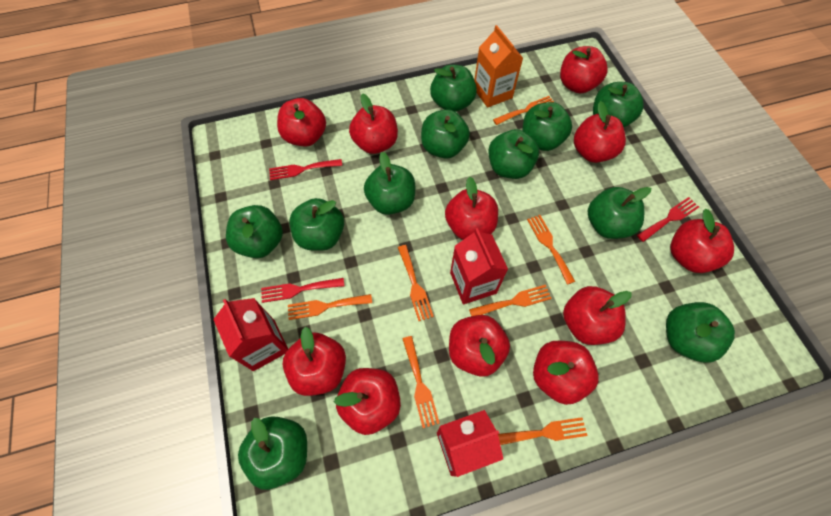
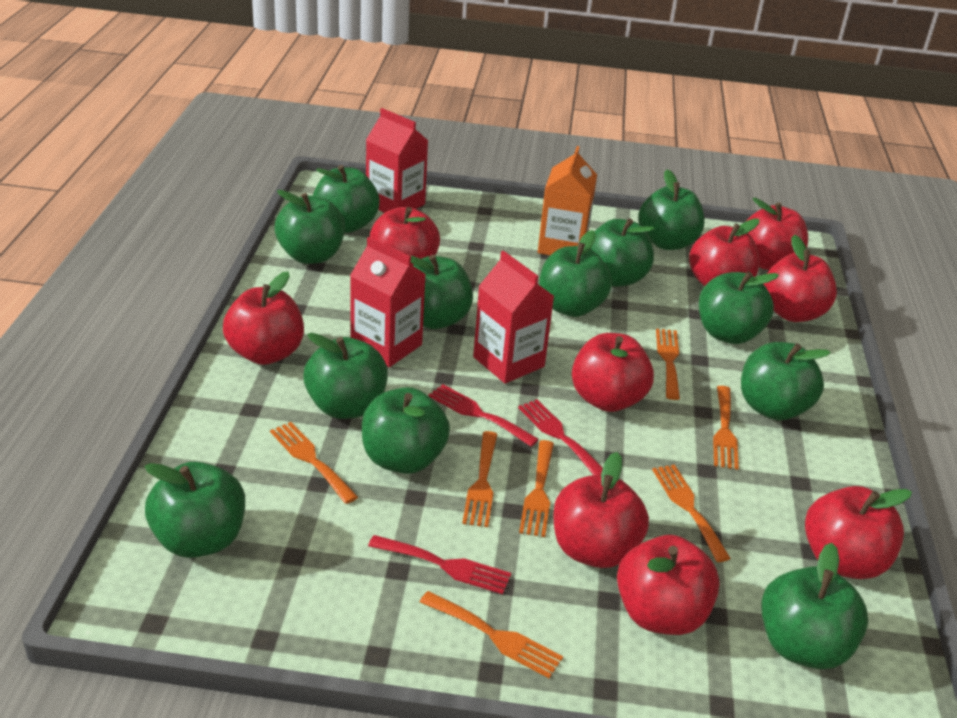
green apple: 11 -> 12
red apple: 11 -> 9

